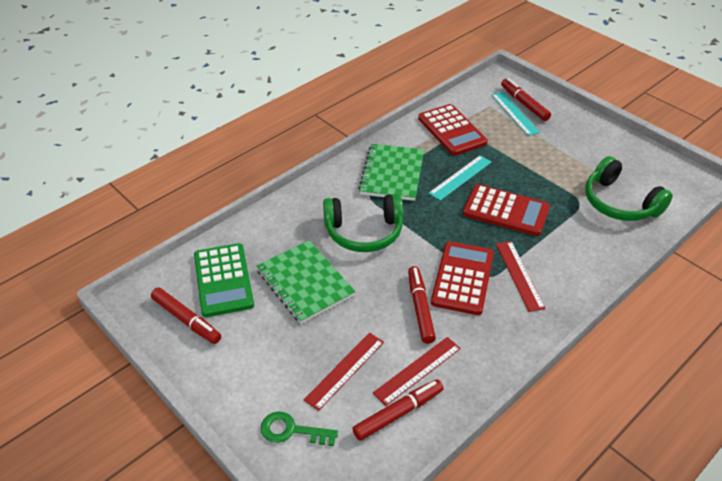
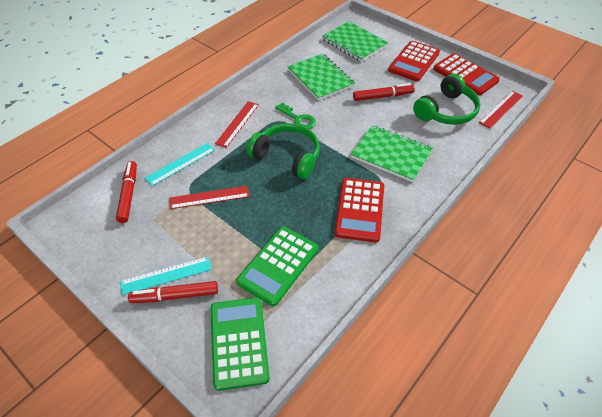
green calculator: 1 -> 2
green notebook: 2 -> 3
red marker: 4 -> 3

